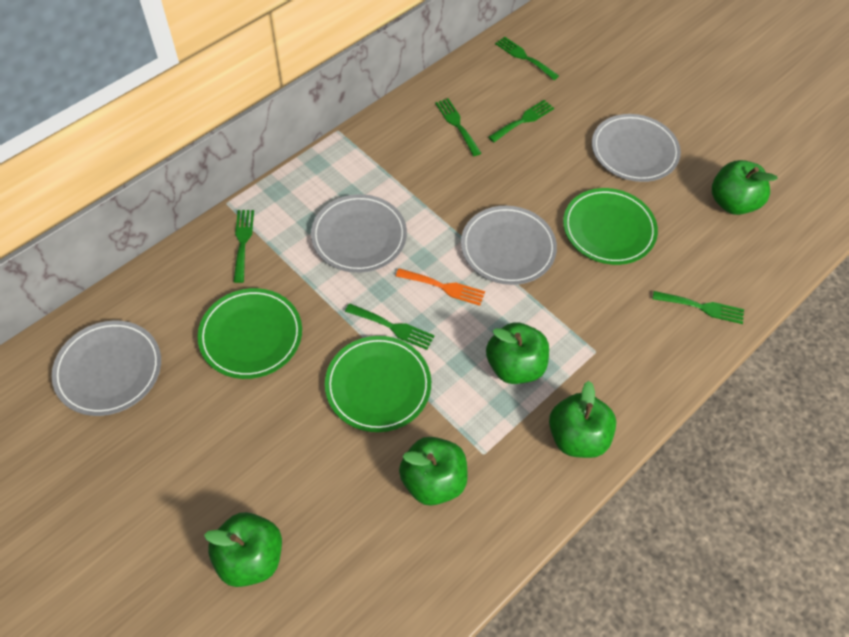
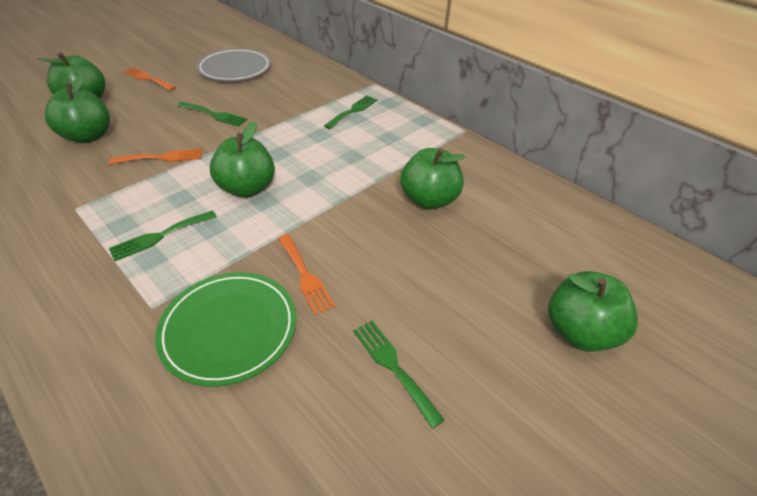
green fork: 6 -> 4
green plate: 3 -> 1
grey plate: 4 -> 1
orange fork: 1 -> 3

